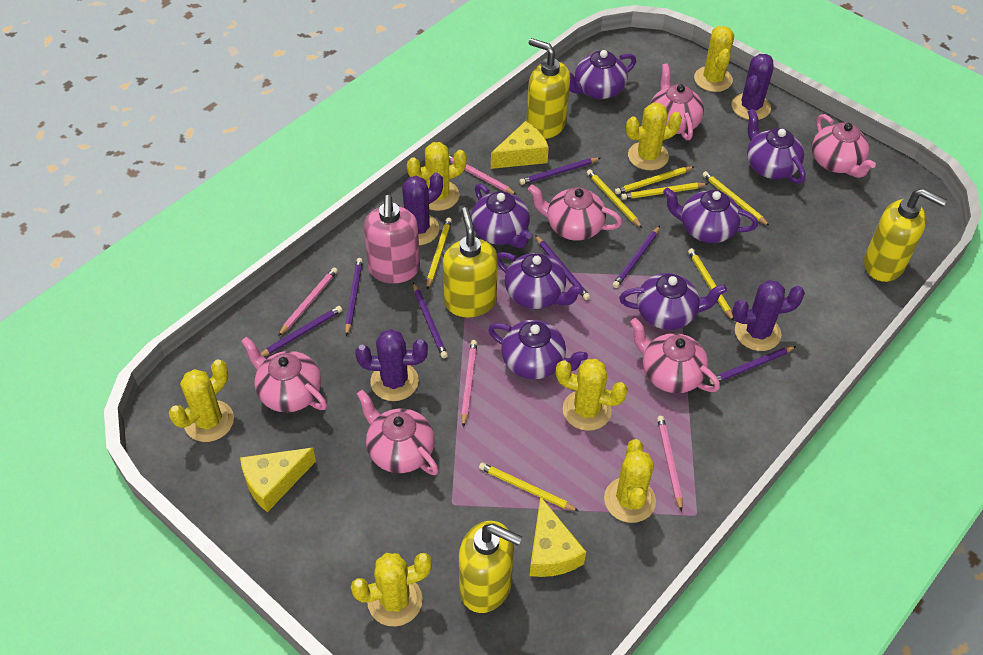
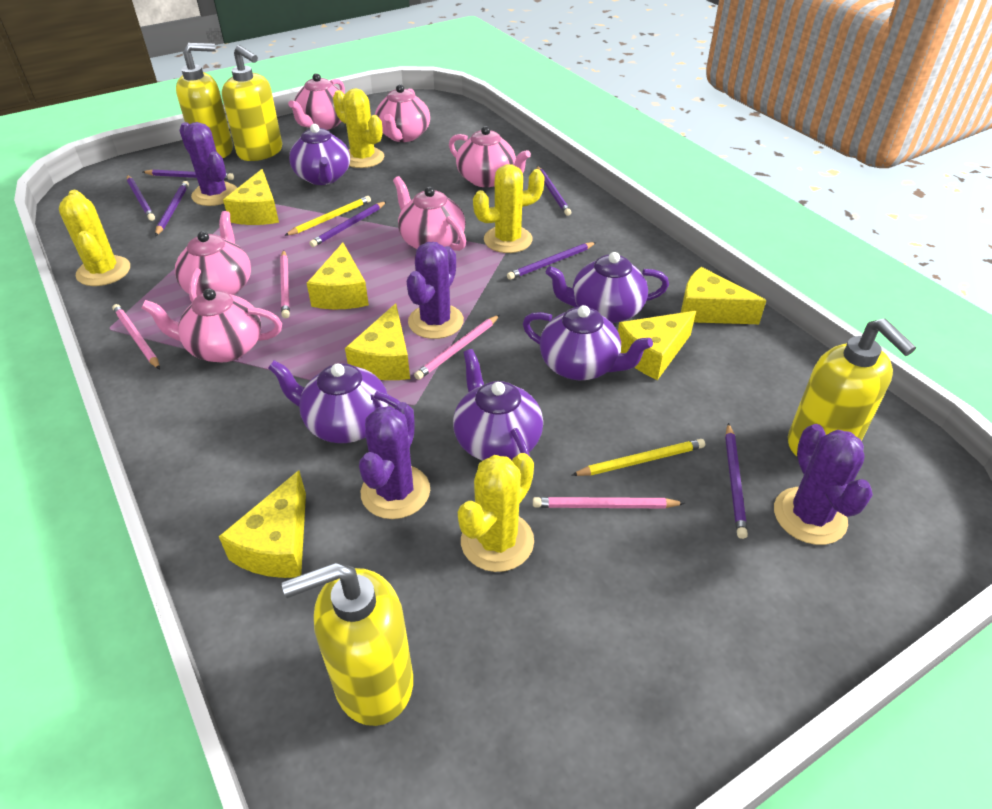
pink soap dispenser: 1 -> 0
purple teapot: 7 -> 5
yellow cactus: 7 -> 4
yellow cheese: 3 -> 6
yellow pencil: 7 -> 2

